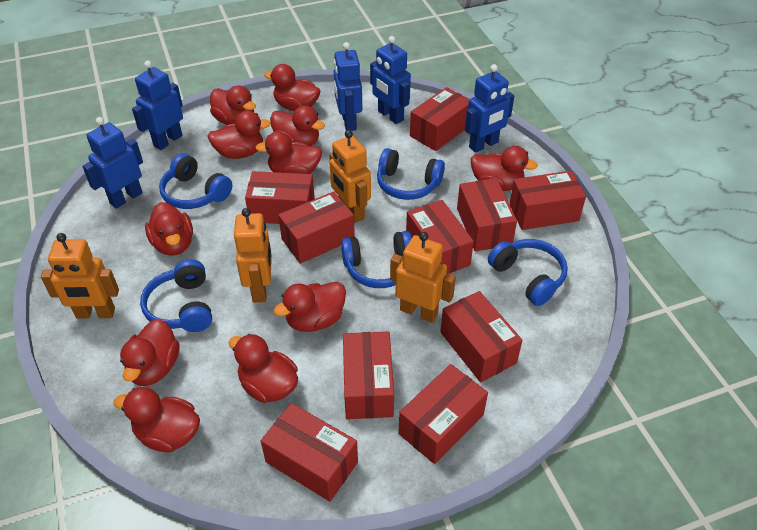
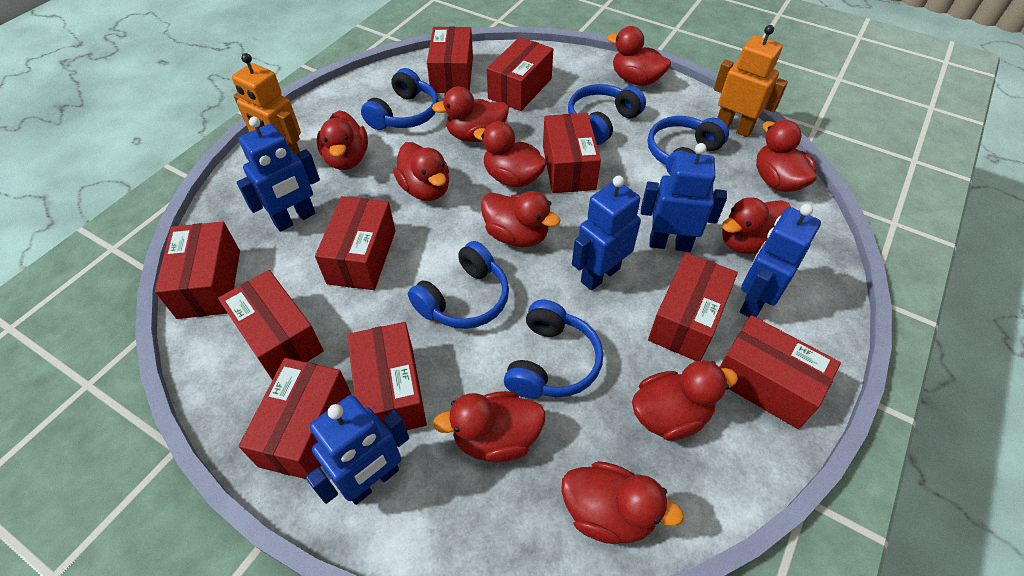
orange robot: 4 -> 2

